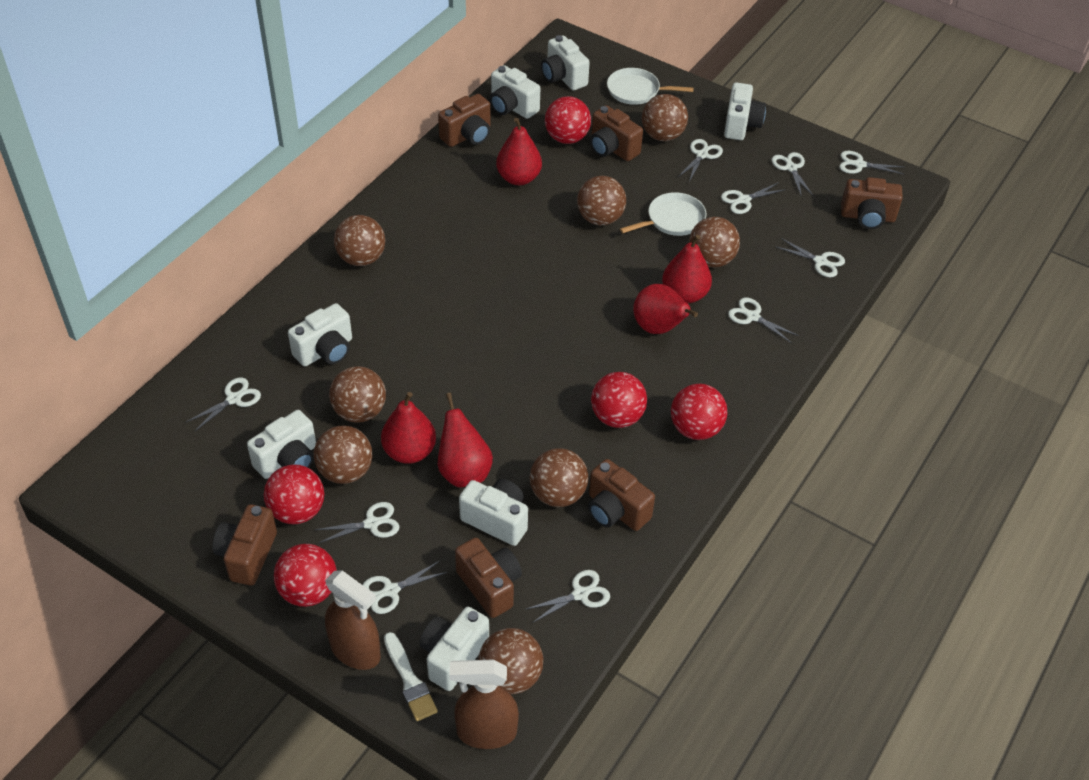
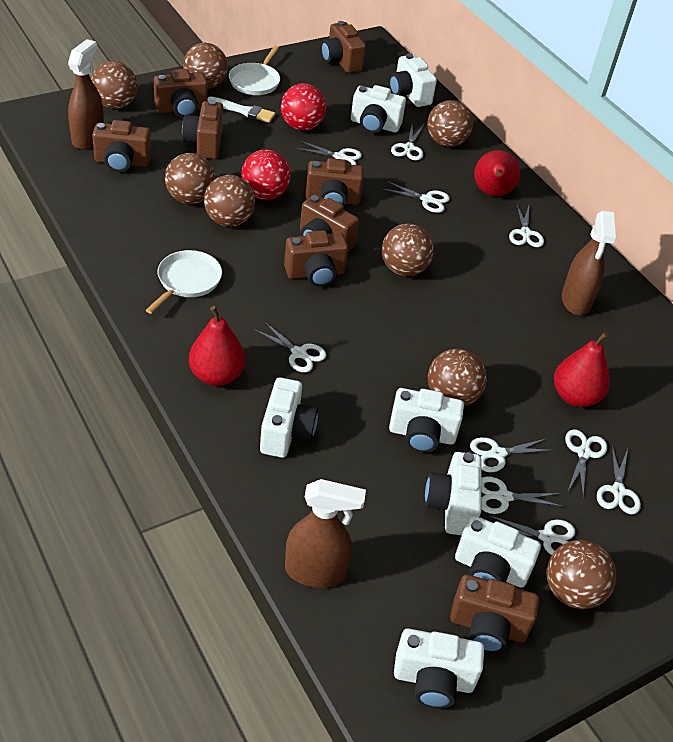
brown camera: 6 -> 8
brown spray bottle: 2 -> 3
red ball: 5 -> 2
red pear: 5 -> 3

